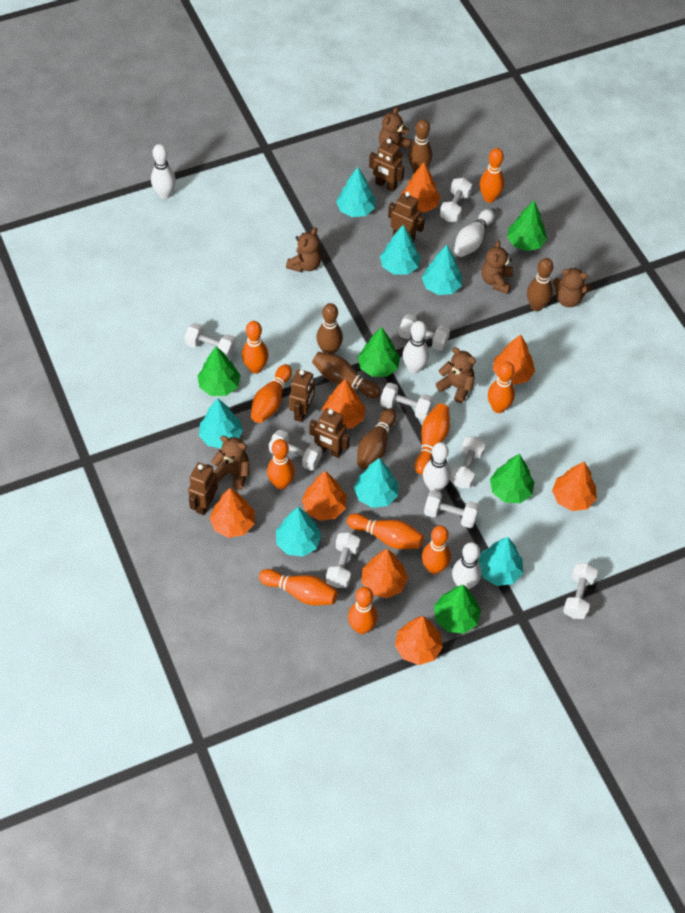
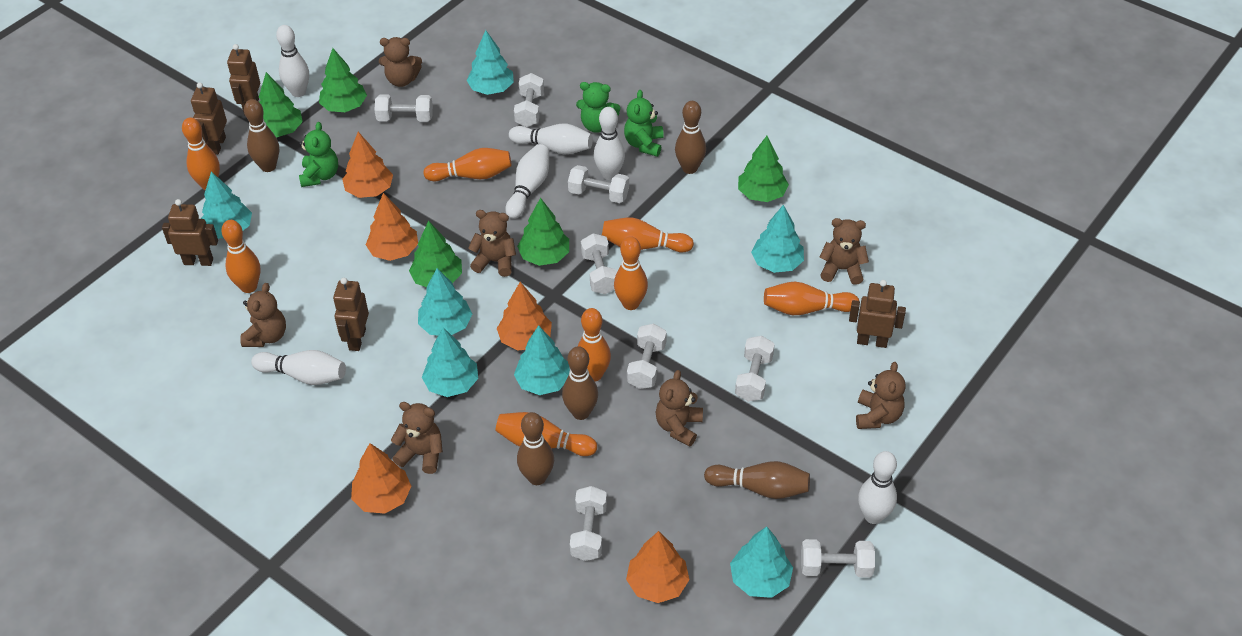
brown teddy bear: 6 -> 7
green teddy bear: 0 -> 3
orange bowling pin: 10 -> 8
orange tree: 8 -> 5
white bowling pin: 5 -> 6
white dumbbell: 9 -> 8

